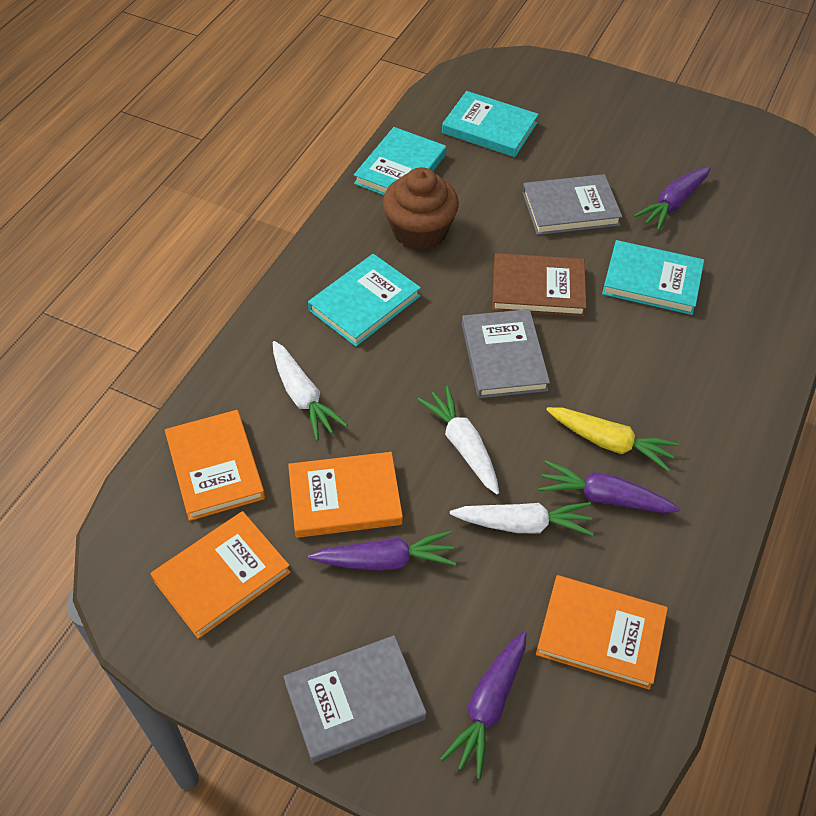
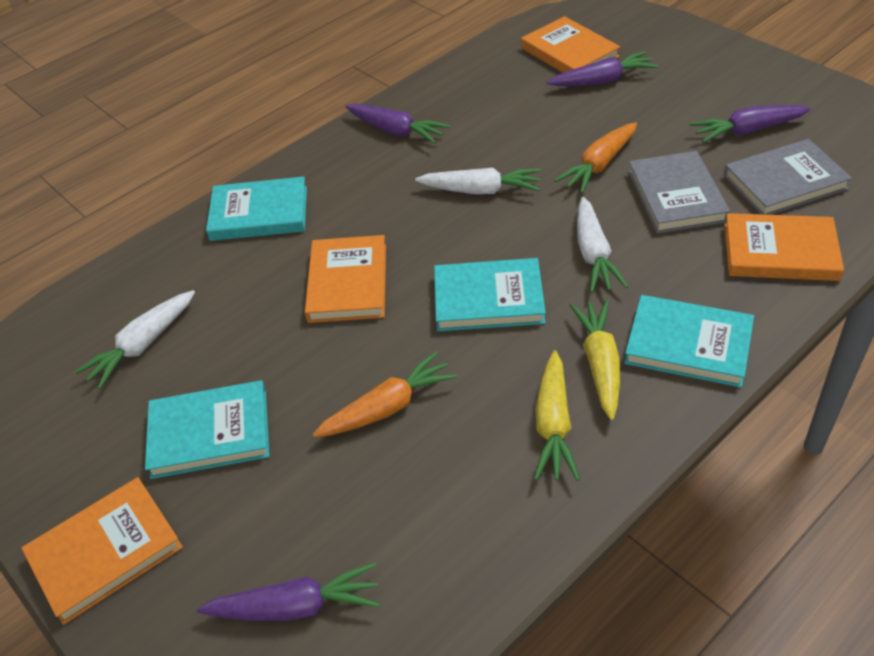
brown book: 1 -> 0
brown cupcake: 1 -> 0
grey book: 3 -> 2
orange carrot: 0 -> 2
yellow carrot: 1 -> 2

